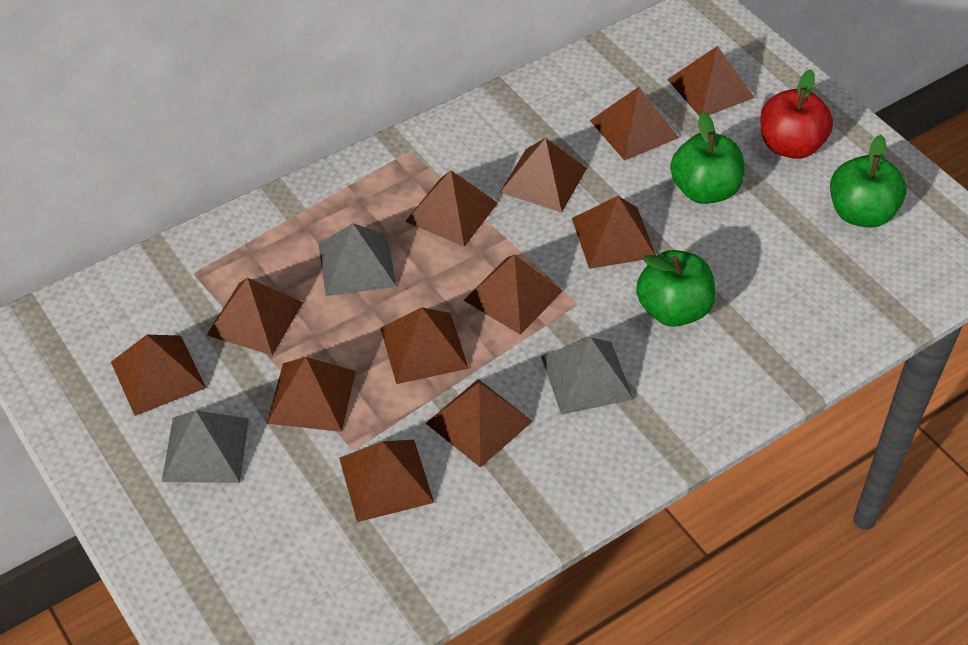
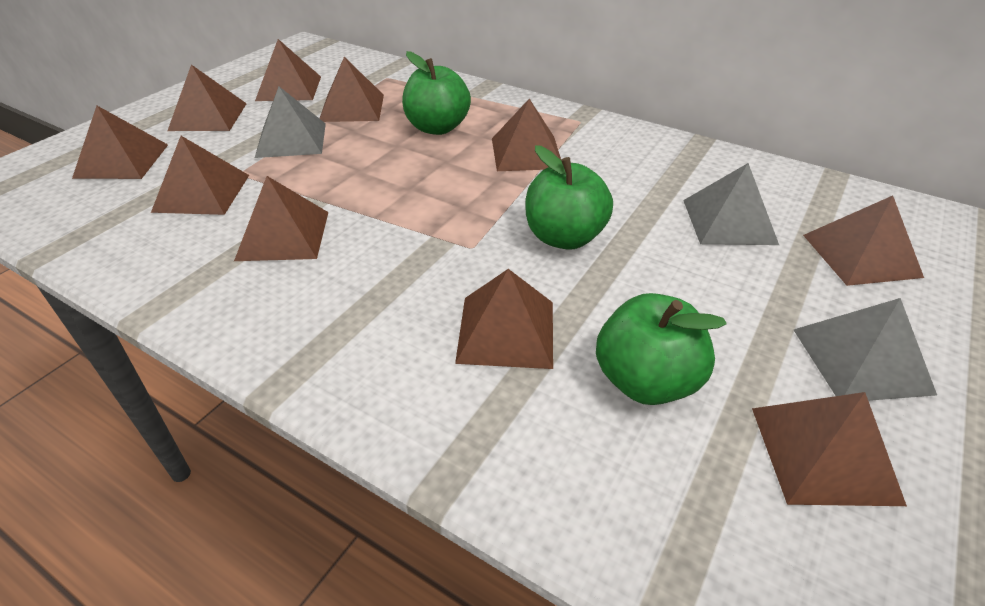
brown pyramid: 12 -> 10
red apple: 1 -> 0

